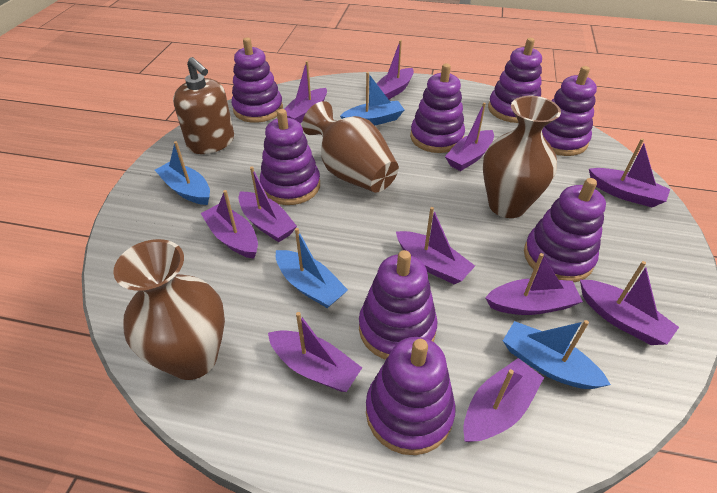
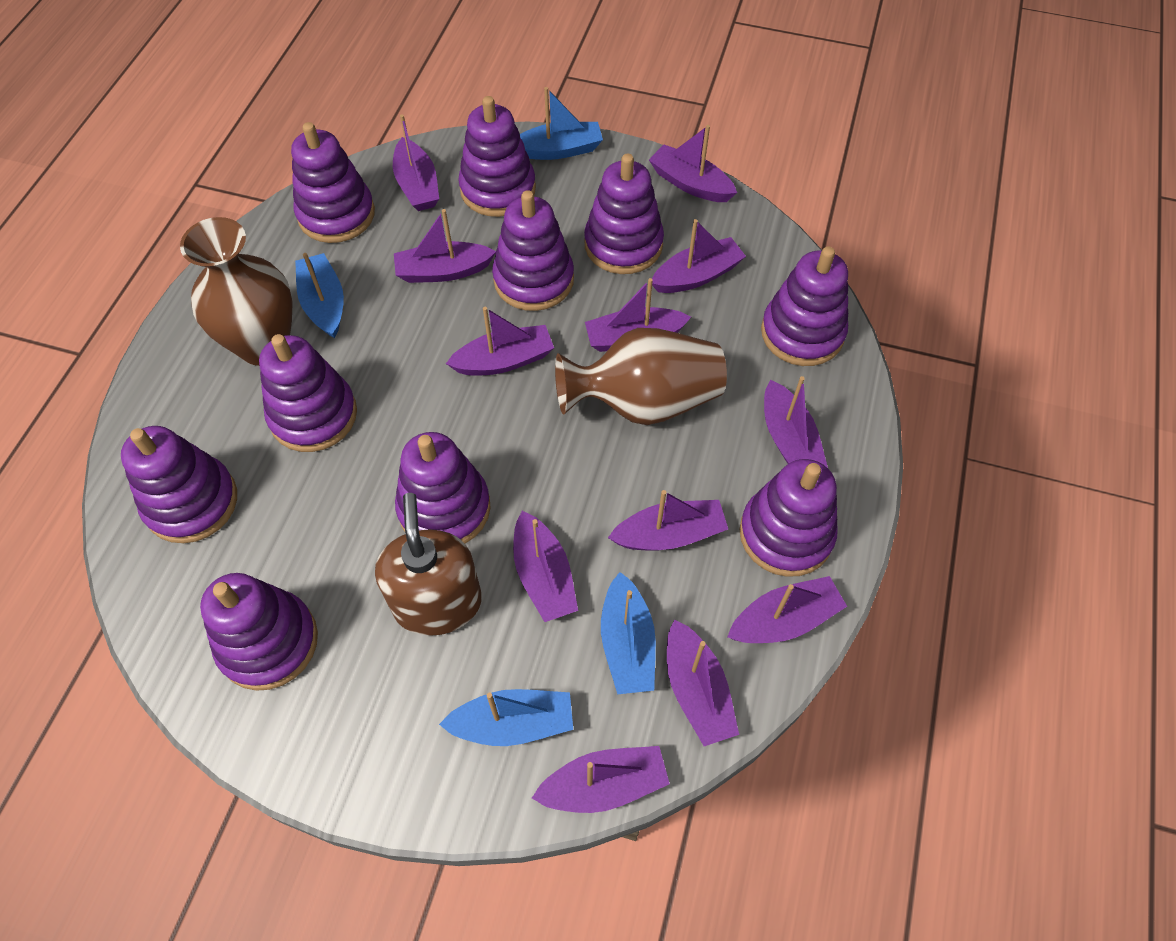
brown vase: 3 -> 2
purple boat: 11 -> 12
purple stacking toy: 8 -> 10

